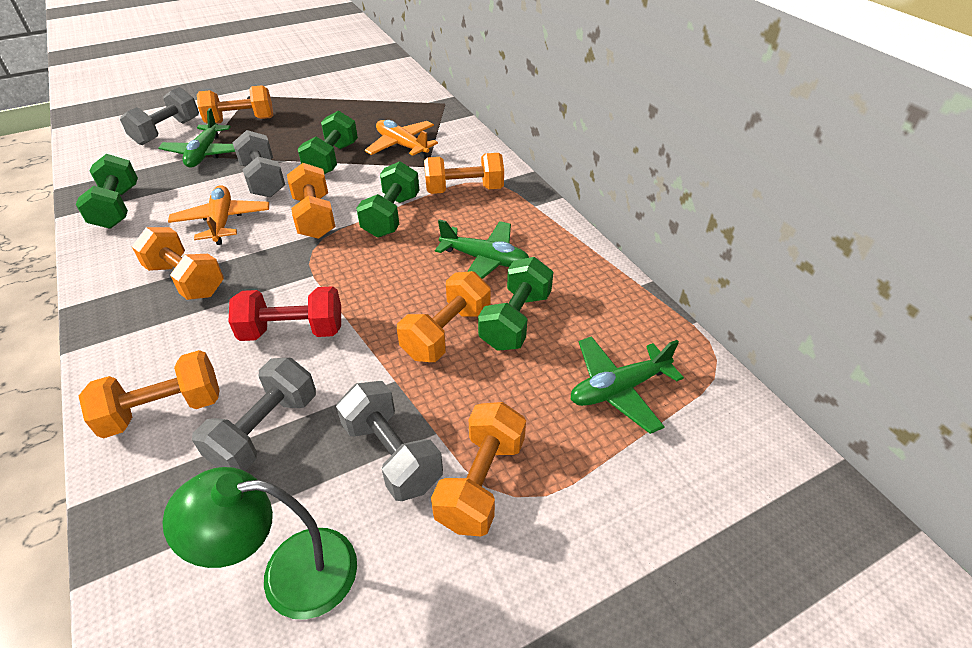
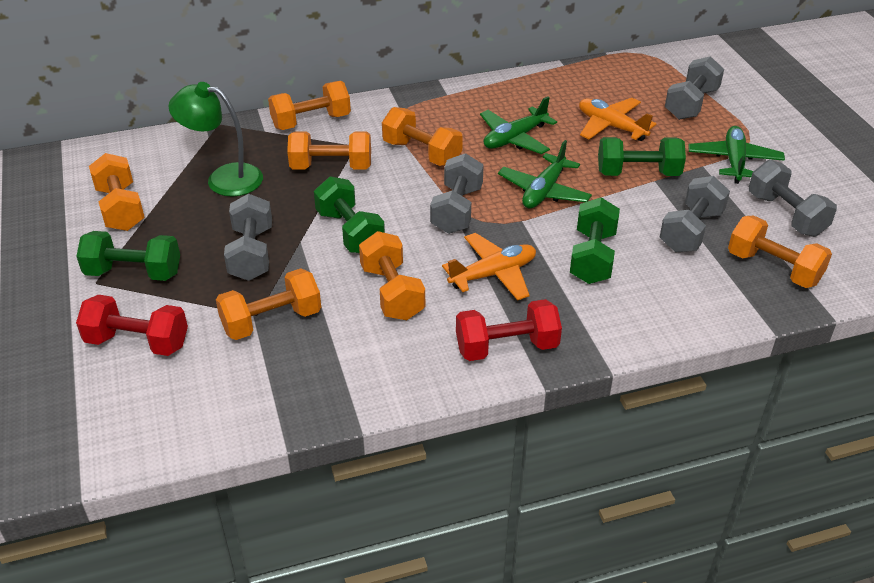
grey dumbbell: 4 -> 5
red dumbbell: 1 -> 2

